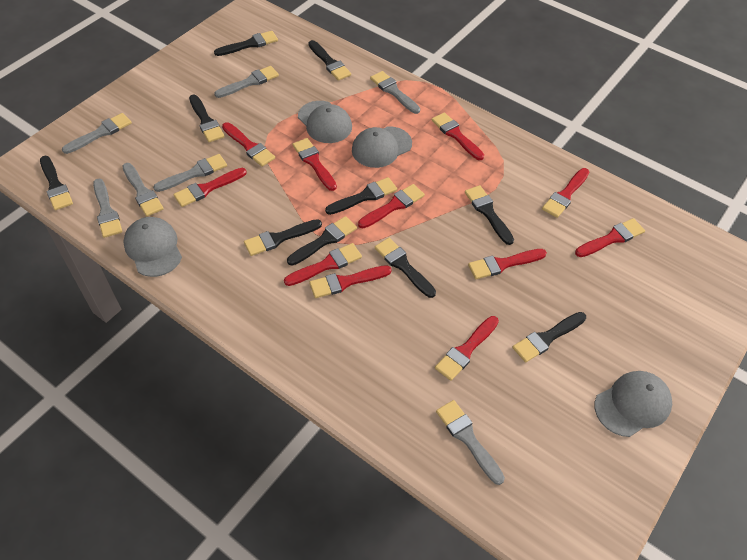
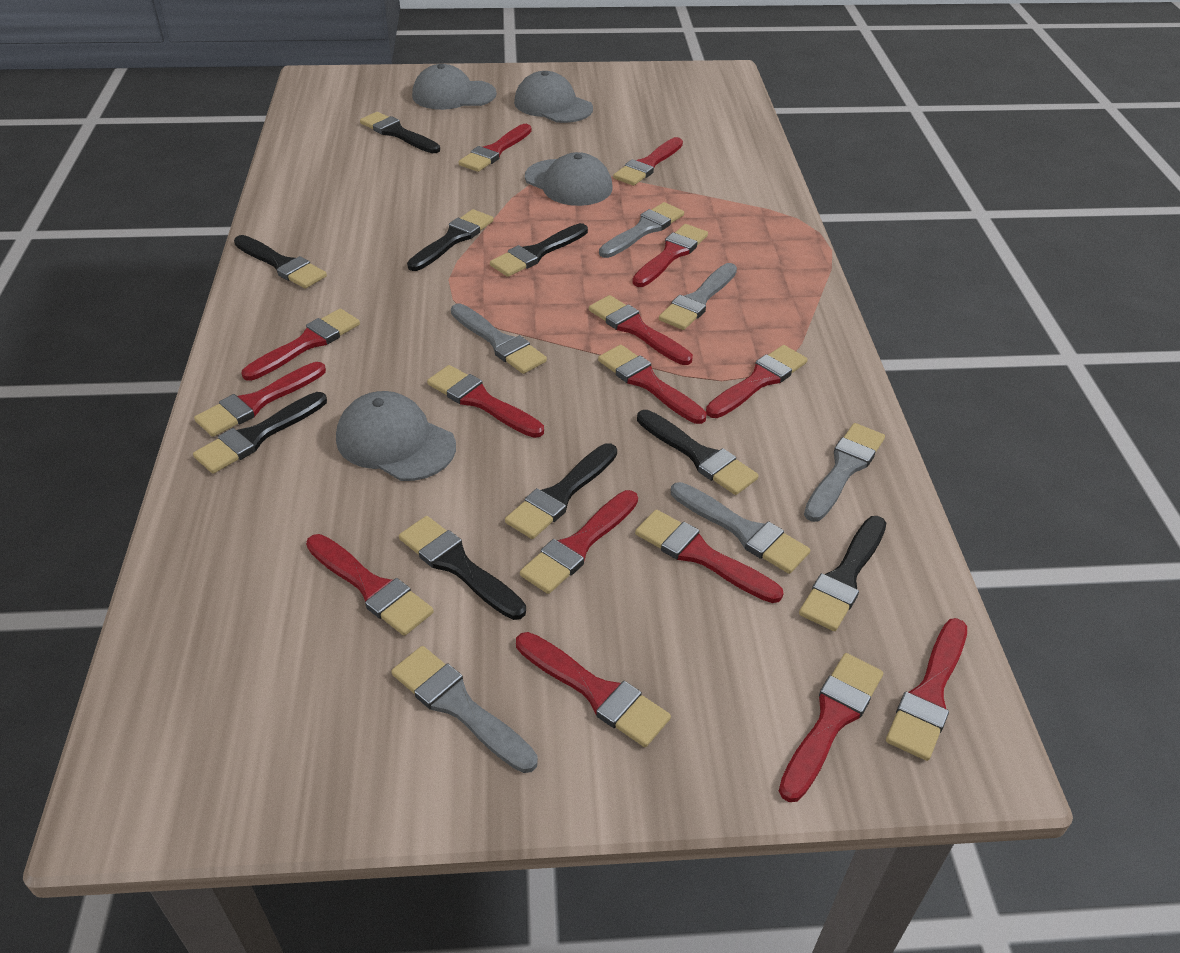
black brush: 10 -> 9
grey brush: 7 -> 6
red brush: 11 -> 15

